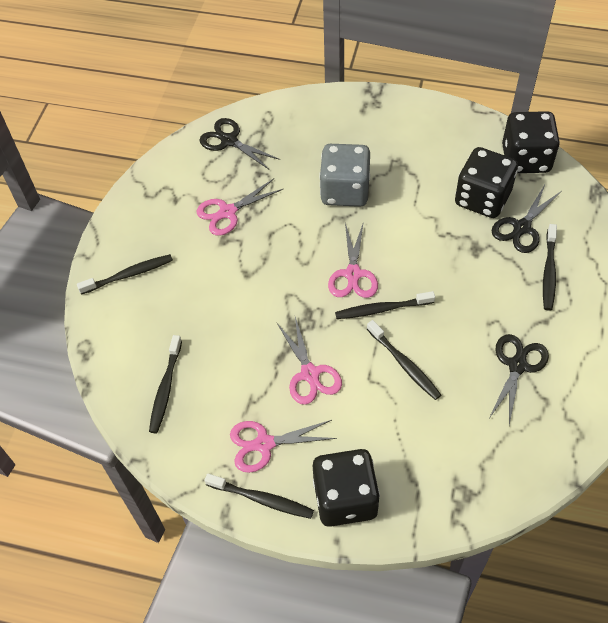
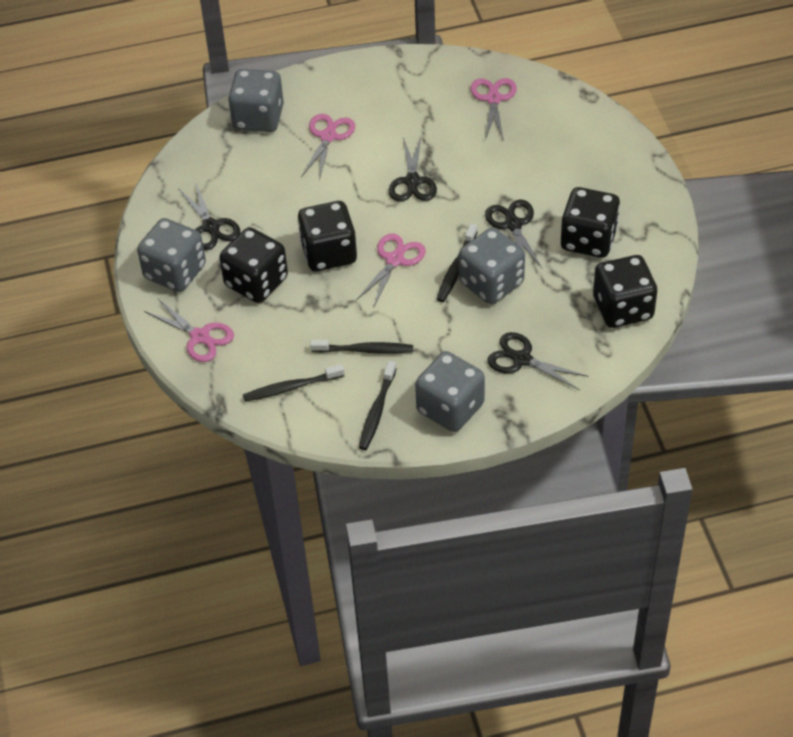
black dice: 3 -> 4
black scissors: 3 -> 4
black toothbrush: 6 -> 4
grey dice: 1 -> 4

